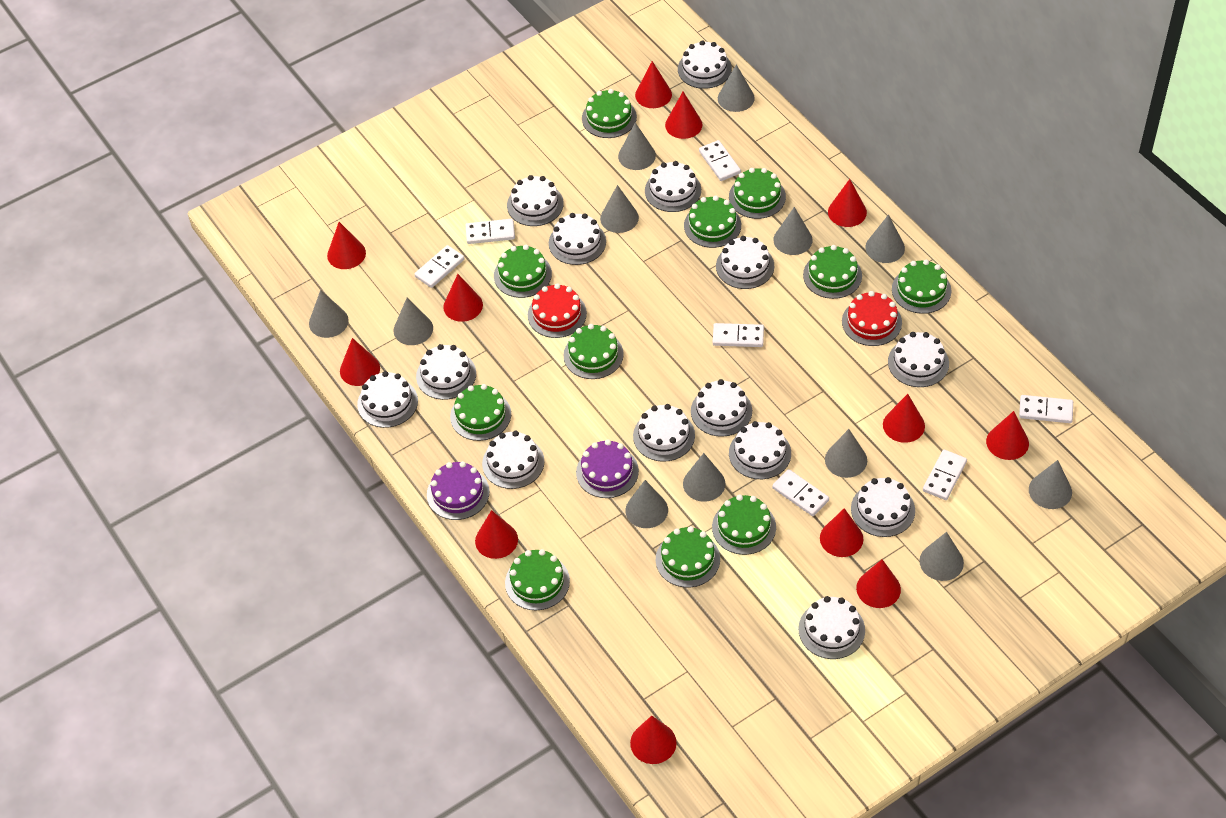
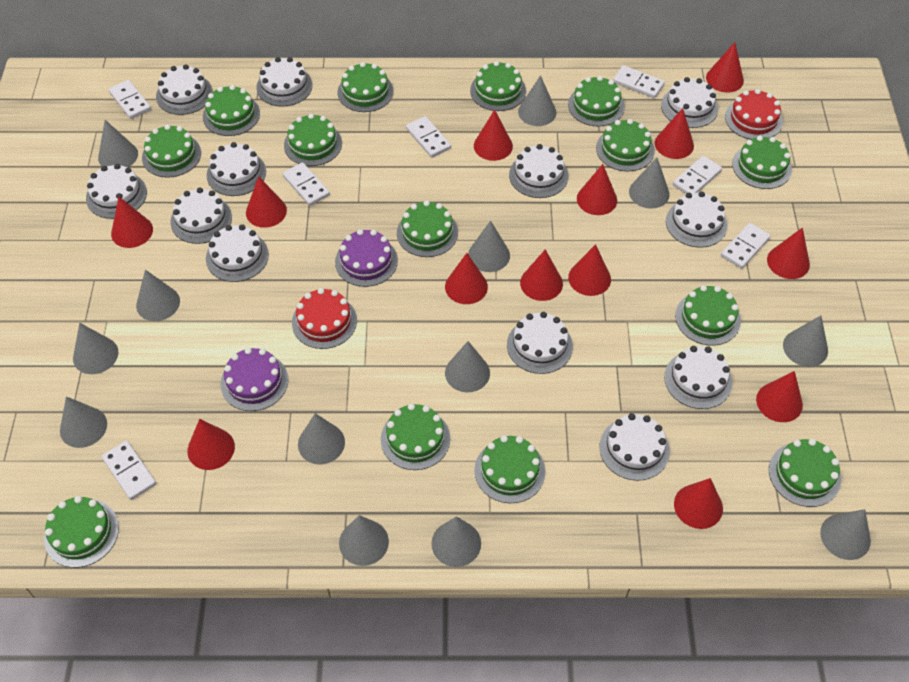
green cake: 11 -> 14
grey cone: 12 -> 13
red cone: 12 -> 13
white cake: 14 -> 12

